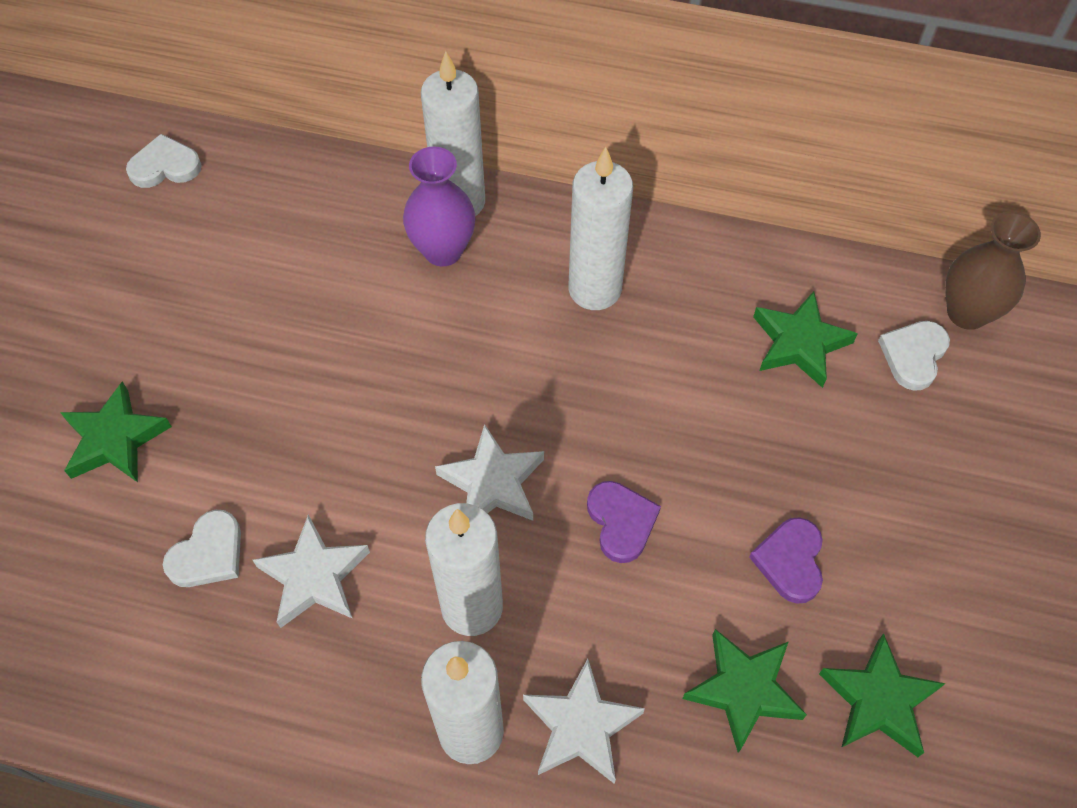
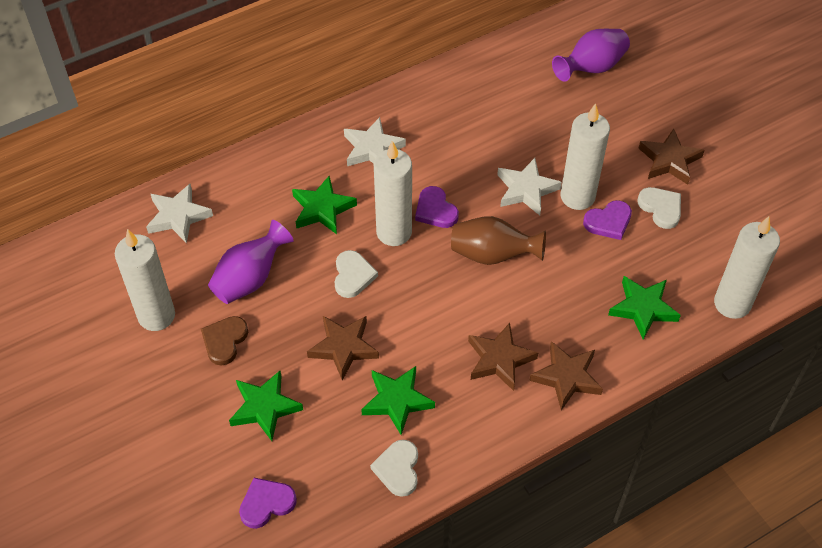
brown heart: 0 -> 1
brown star: 0 -> 4
purple heart: 2 -> 3
purple vase: 1 -> 2

